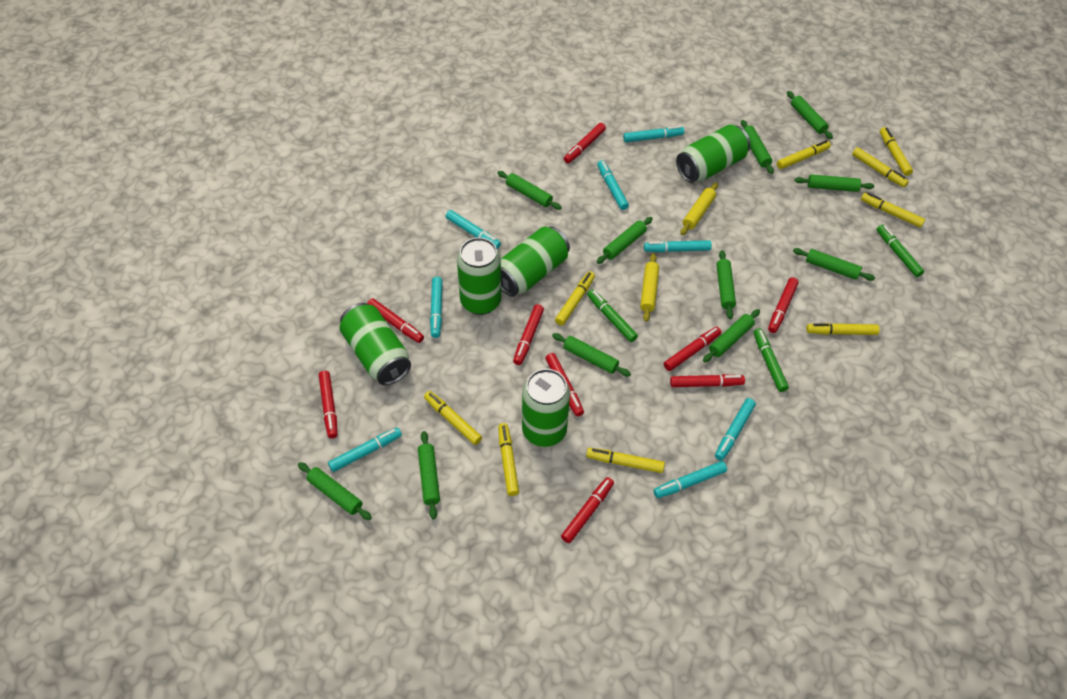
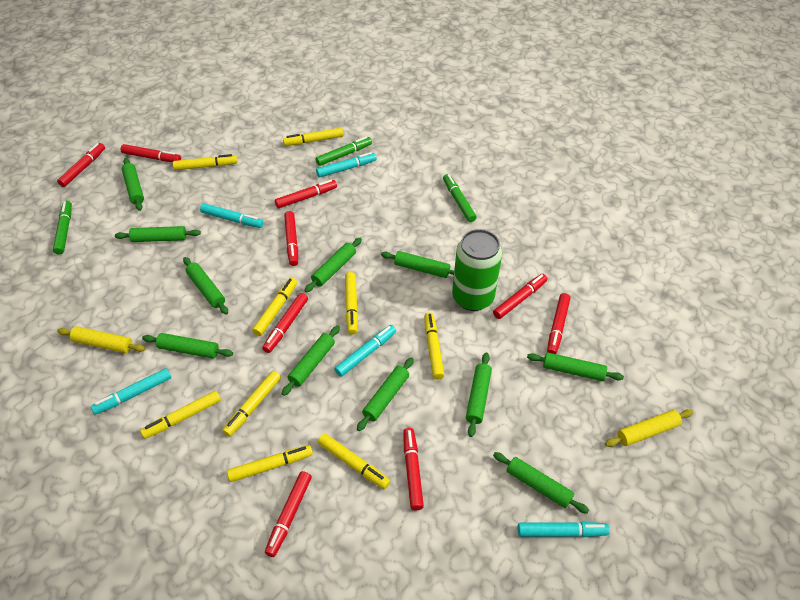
green can: 5 -> 1
turquoise marker: 8 -> 5

